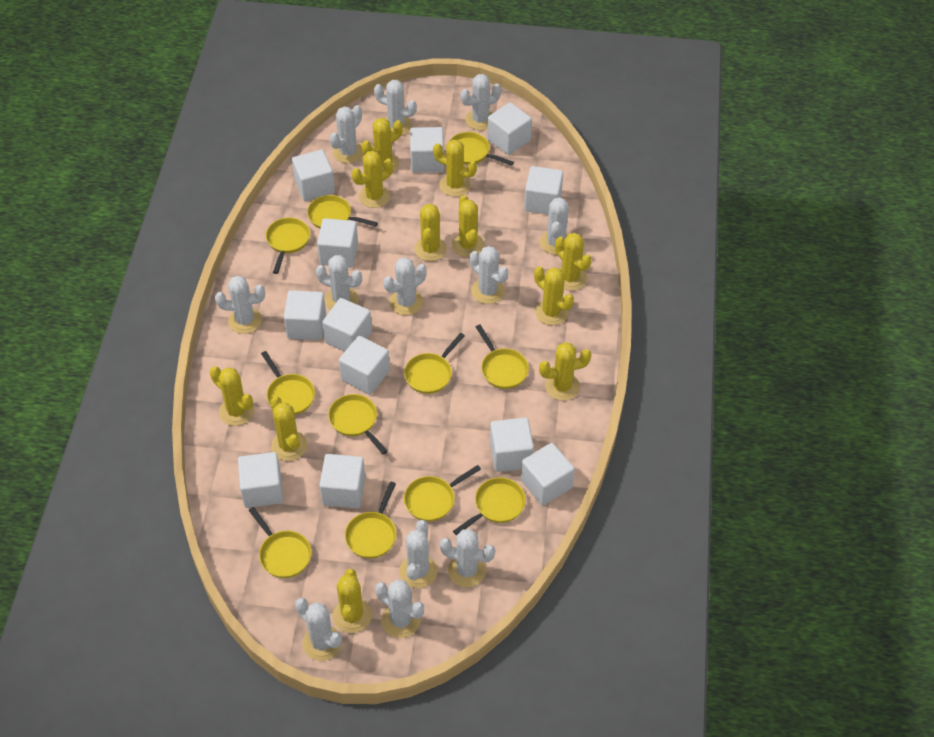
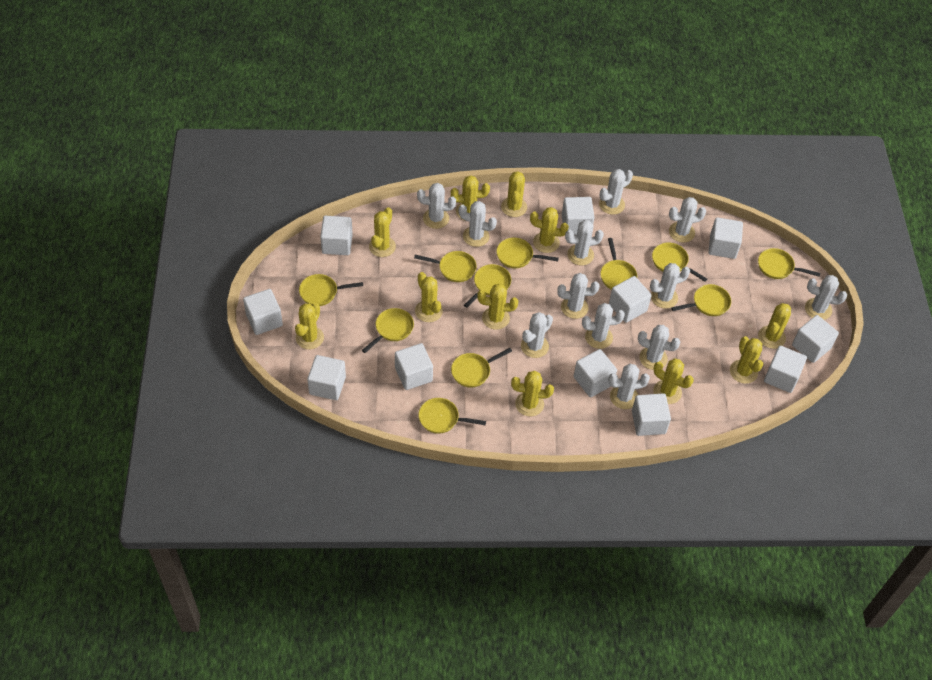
white cube: 12 -> 11

